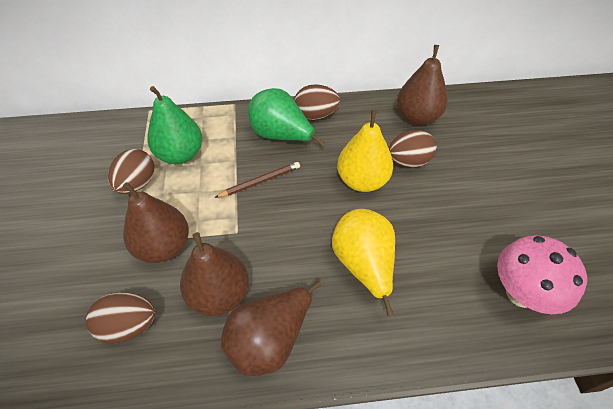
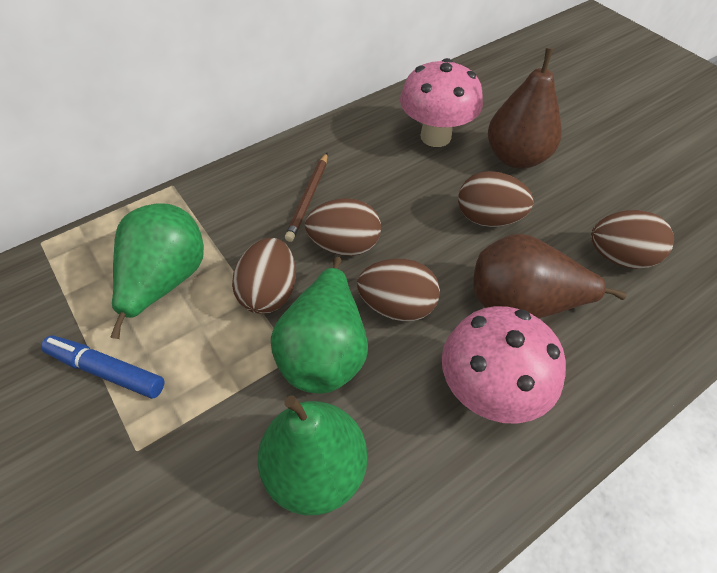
blue marker: 0 -> 1
brown egg: 4 -> 5
brown pear: 4 -> 2
green pear: 2 -> 3
pink mushroom: 1 -> 2
yellow pear: 2 -> 0

